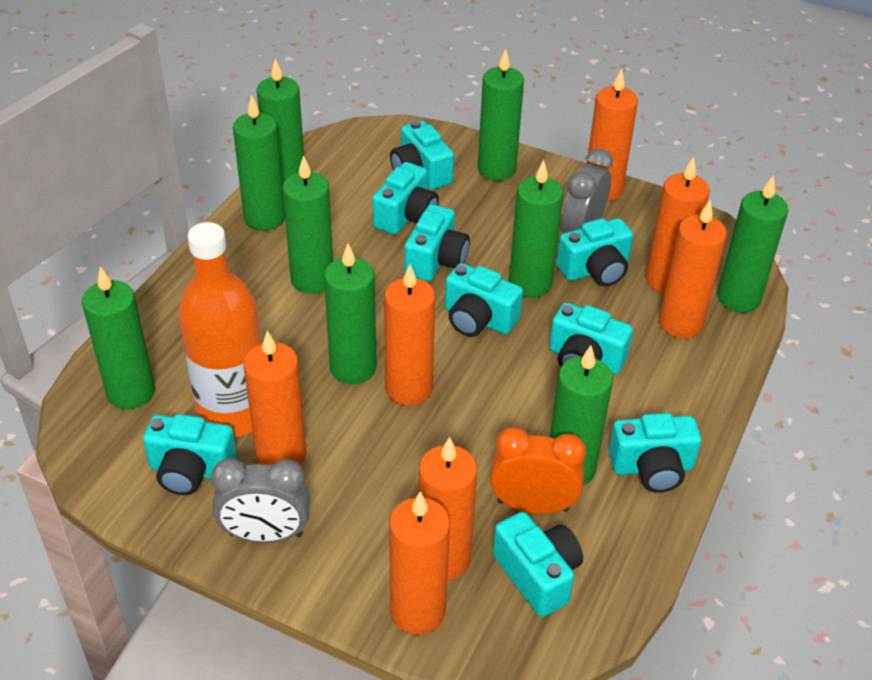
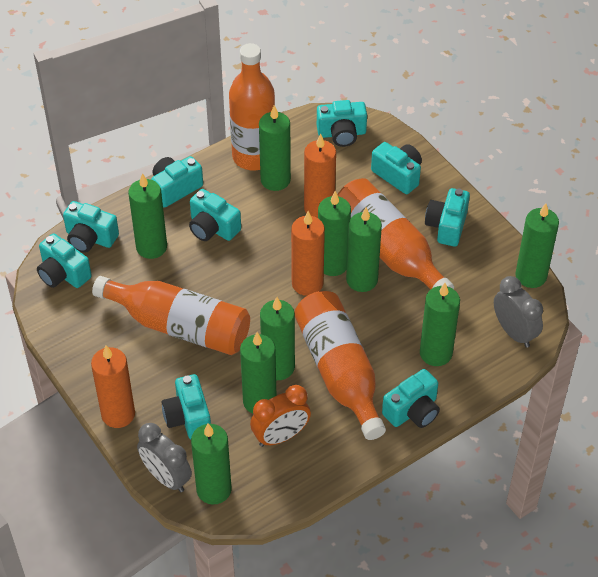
orange bottle: 1 -> 4
orange candle: 7 -> 3

